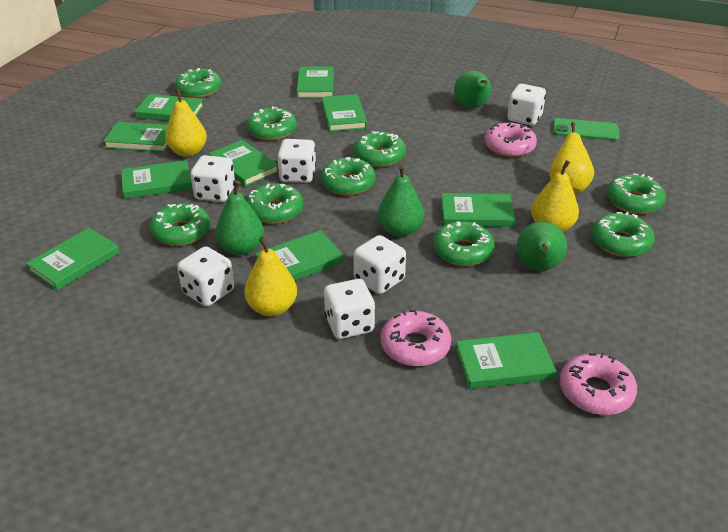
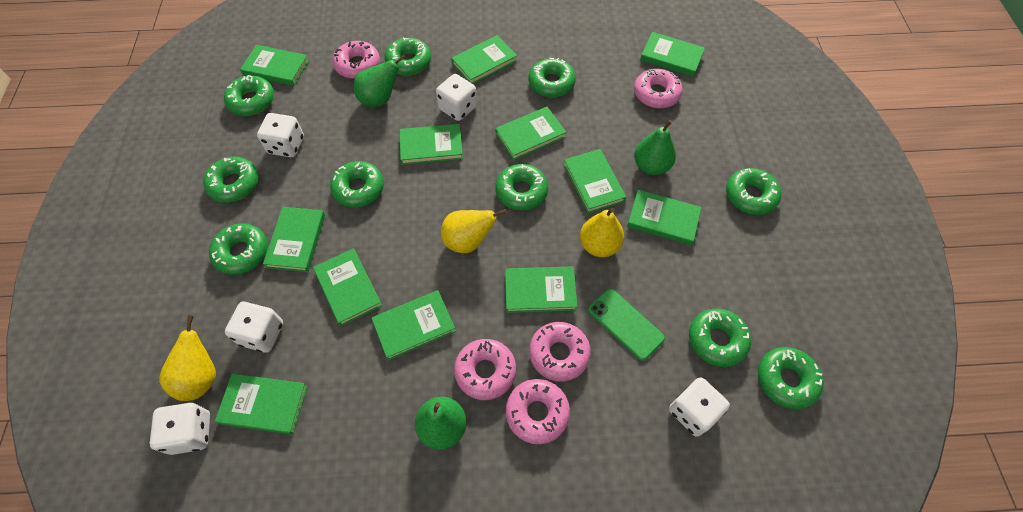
green book: 10 -> 12
green donut: 9 -> 10
green pear: 4 -> 3
pink donut: 3 -> 5
white dice: 6 -> 5
yellow pear: 4 -> 3

